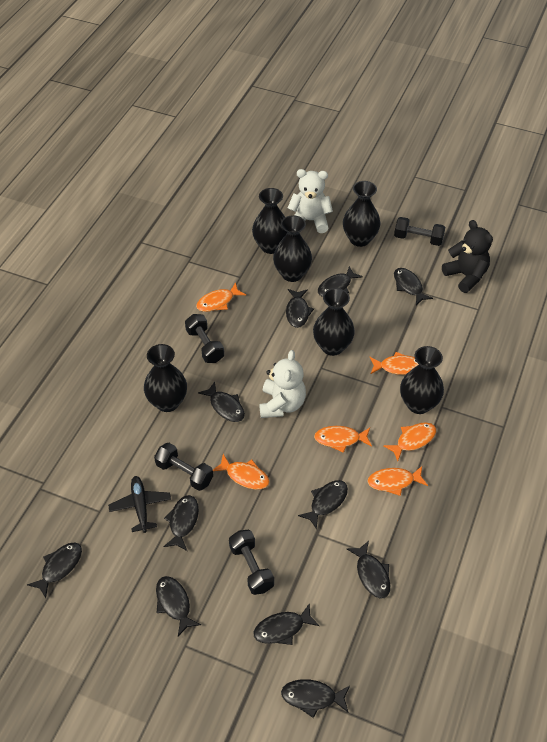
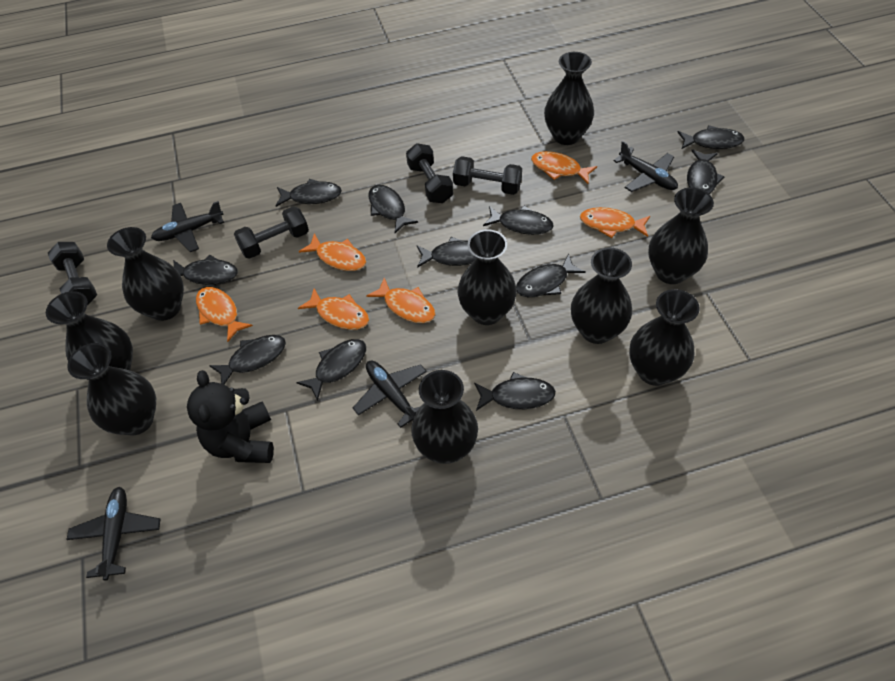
black plane: 1 -> 4
black vase: 6 -> 9
white teddy bear: 2 -> 0

